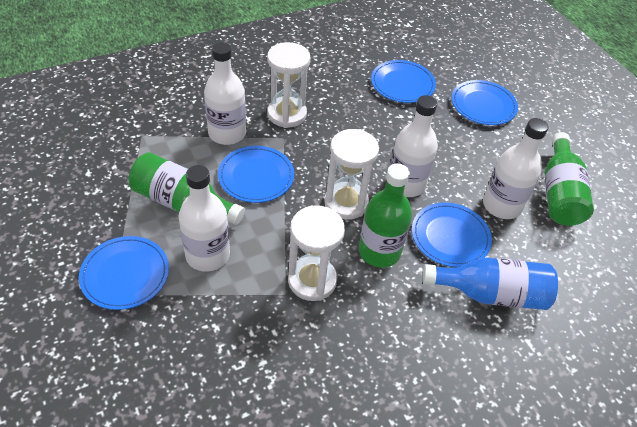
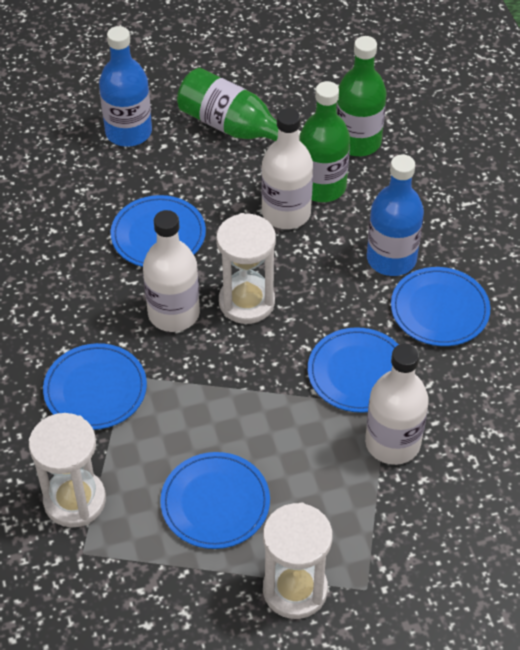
blue bottle: 1 -> 2
white bottle: 4 -> 3

